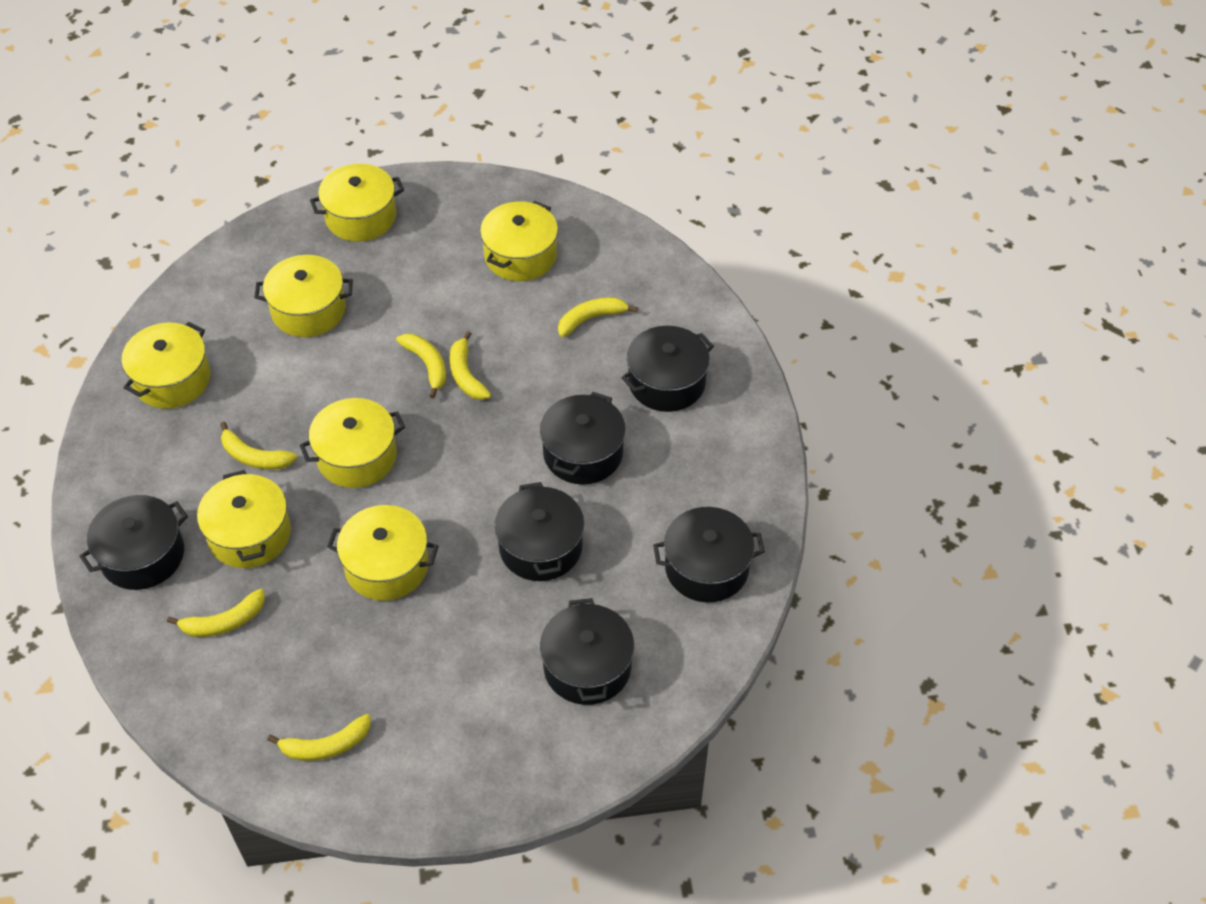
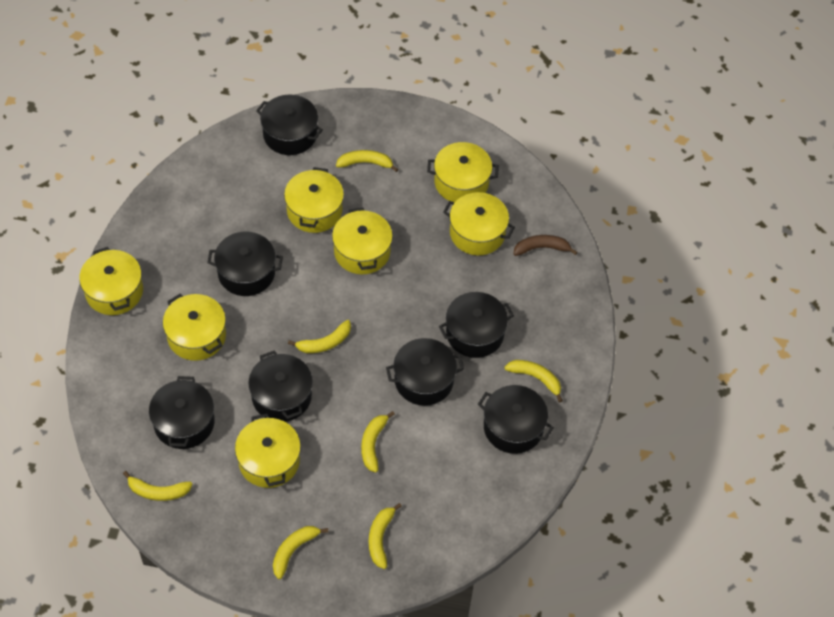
black pot: 6 -> 7
brown banana: 0 -> 1
yellow banana: 6 -> 7

